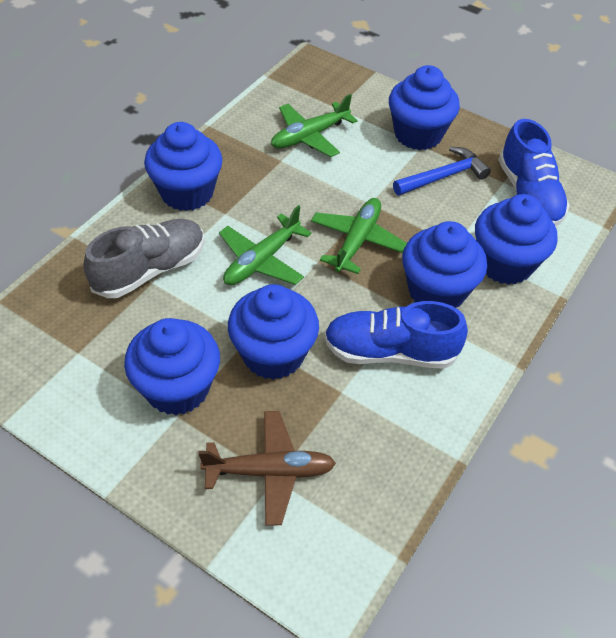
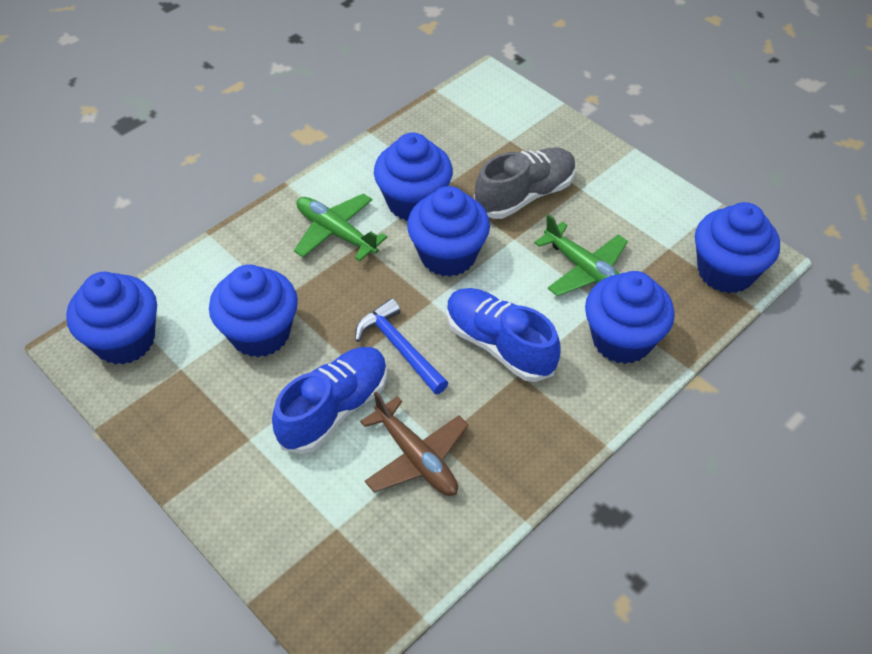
green plane: 3 -> 2

